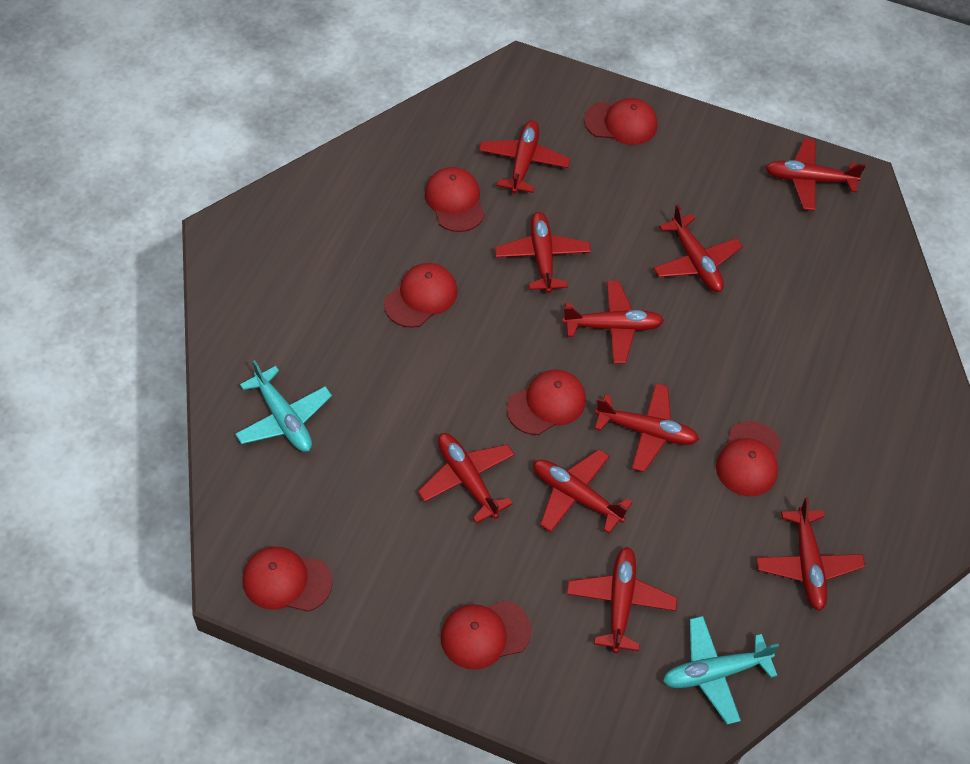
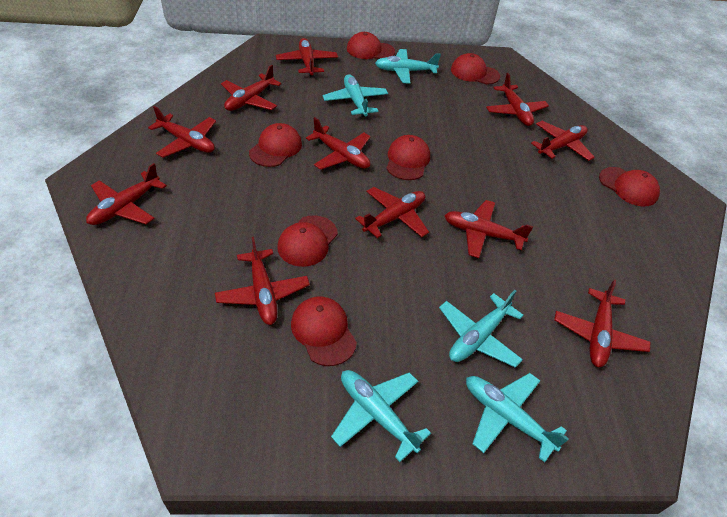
red plane: 10 -> 11
turquoise plane: 2 -> 5

